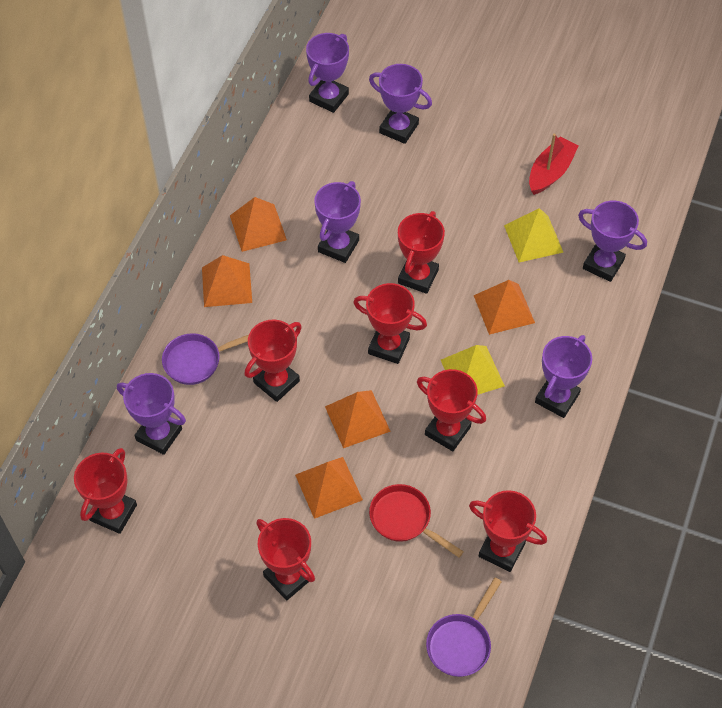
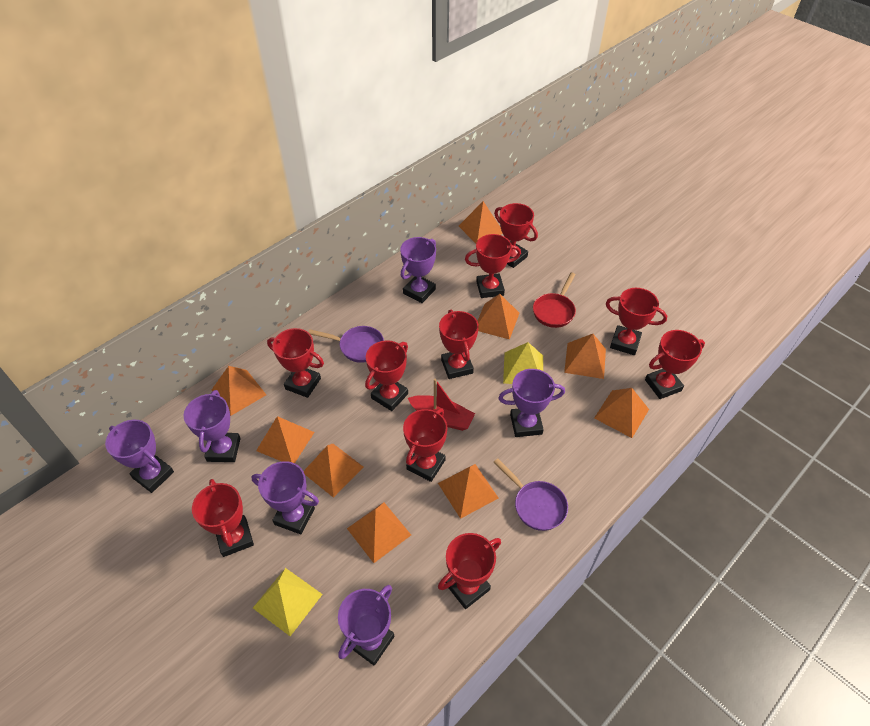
orange pyramid: 5 -> 9
red trophy: 7 -> 10

